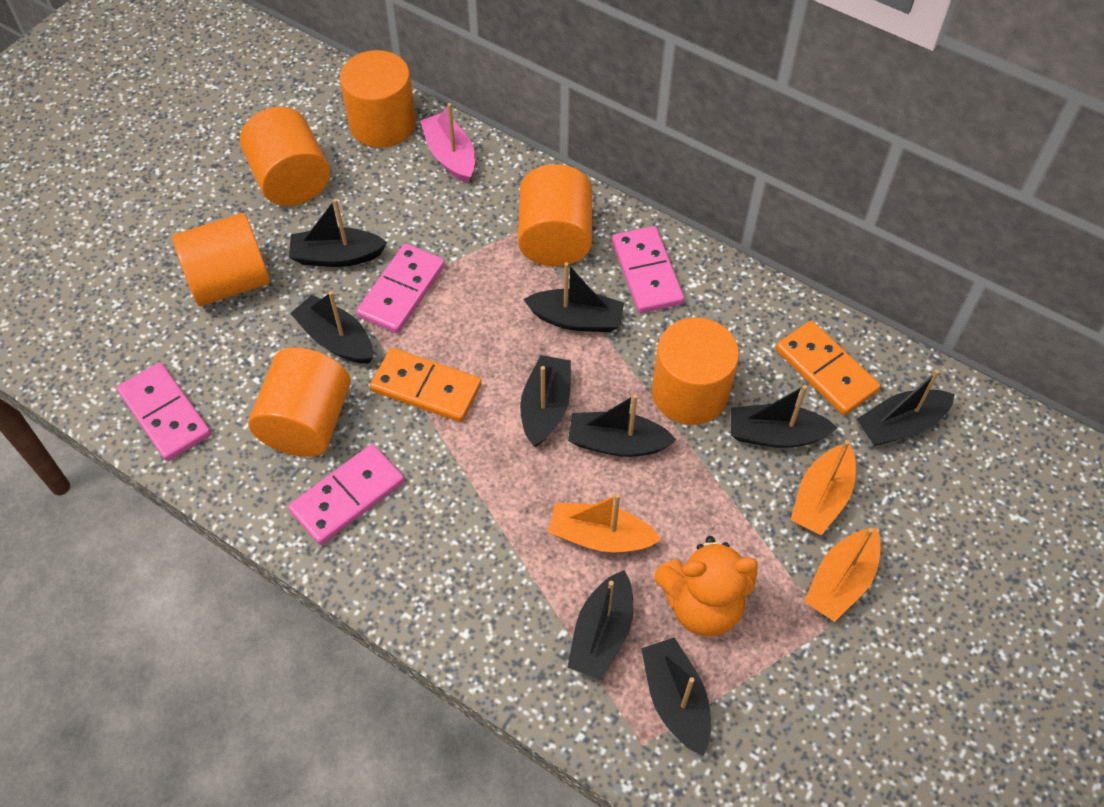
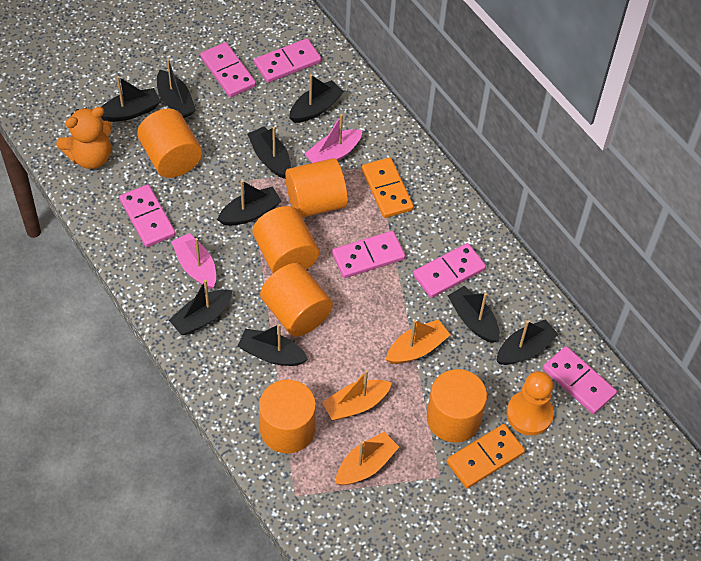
orange pawn: 0 -> 1
pink boat: 1 -> 2
pink domino: 4 -> 6

